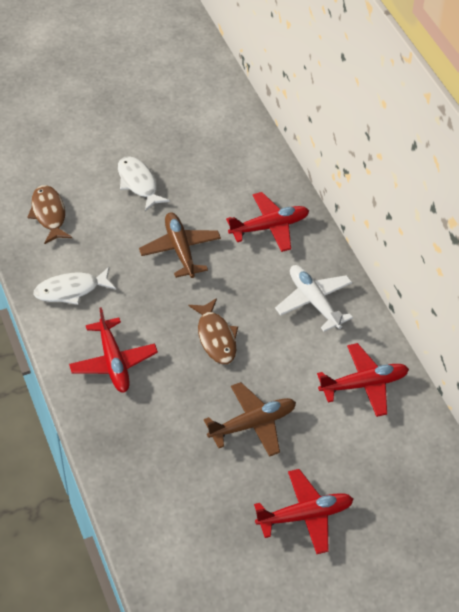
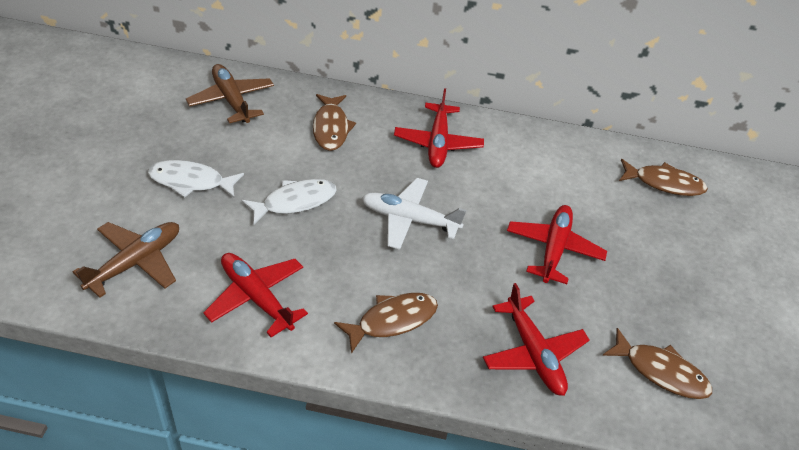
brown fish: 2 -> 4

